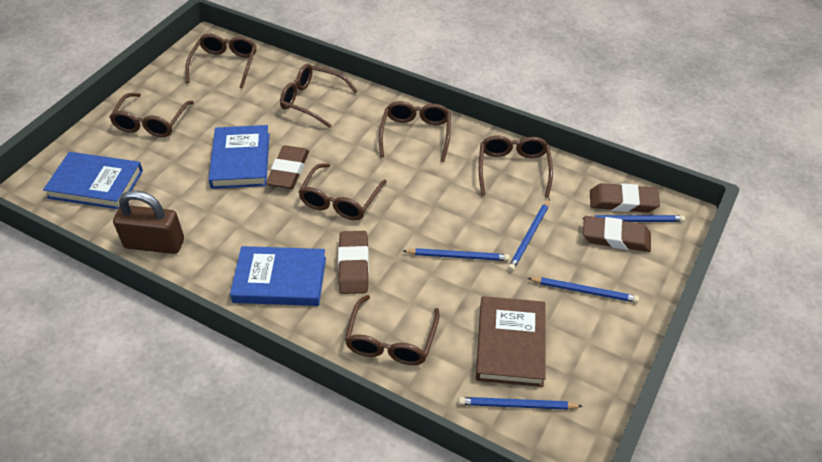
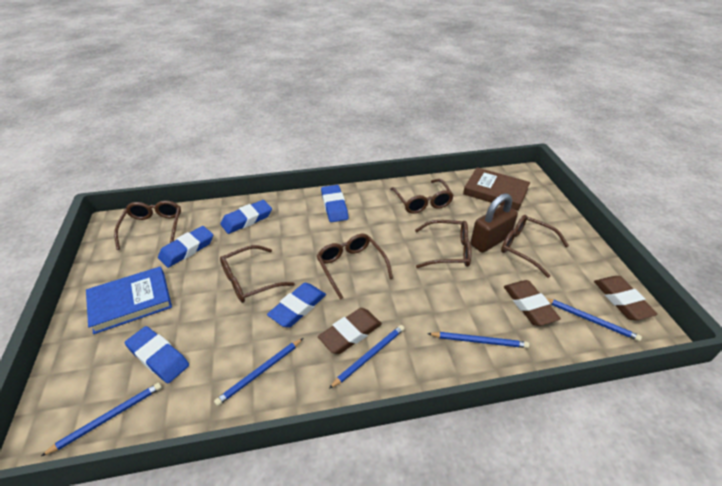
blue book: 3 -> 1
blue eraser: 0 -> 5
brown eraser: 4 -> 3
brown glasses: 7 -> 6

